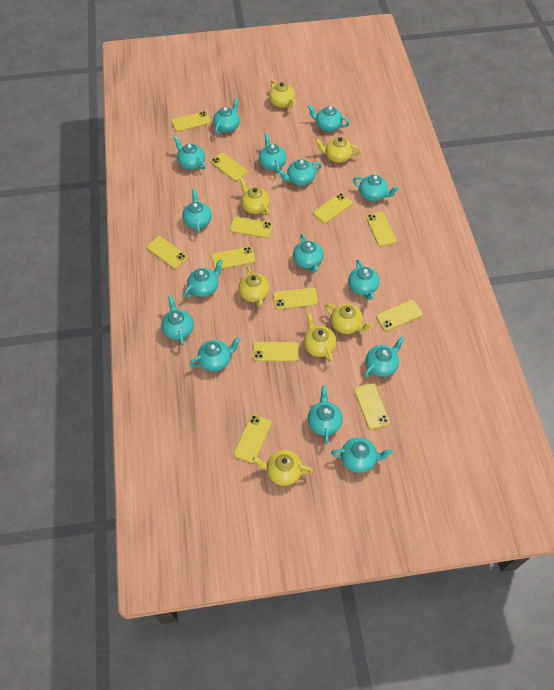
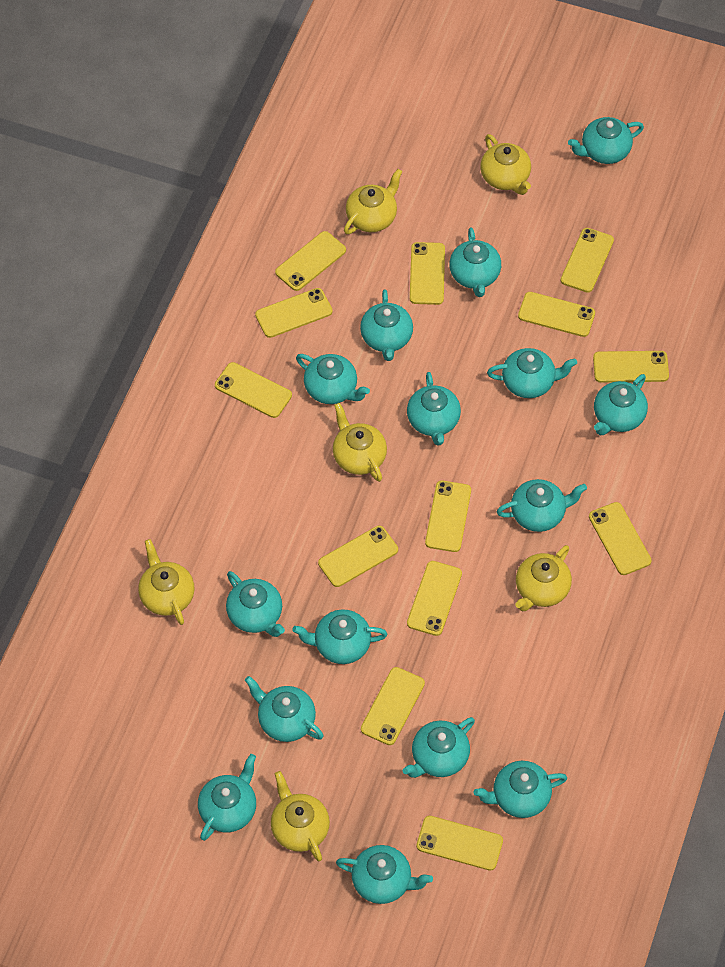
yellow phone: 12 -> 13
yellow teapot: 7 -> 6

